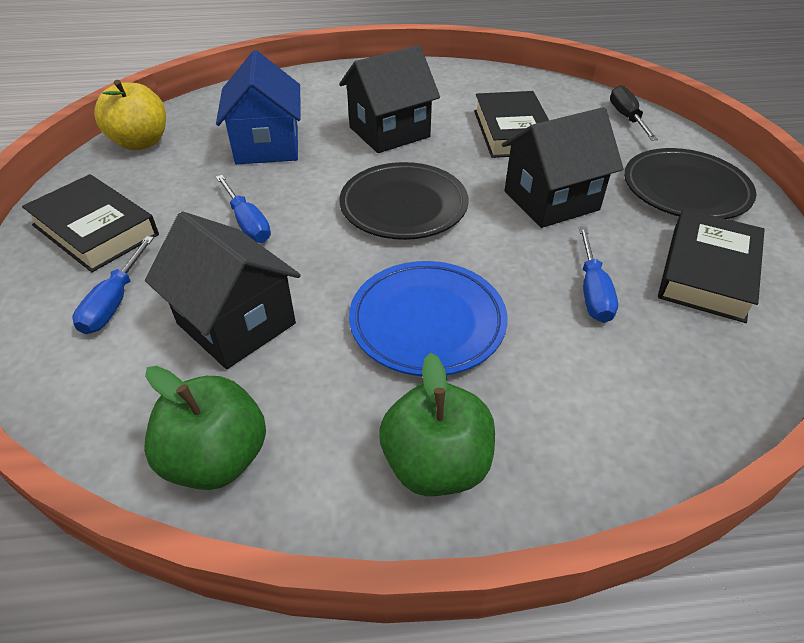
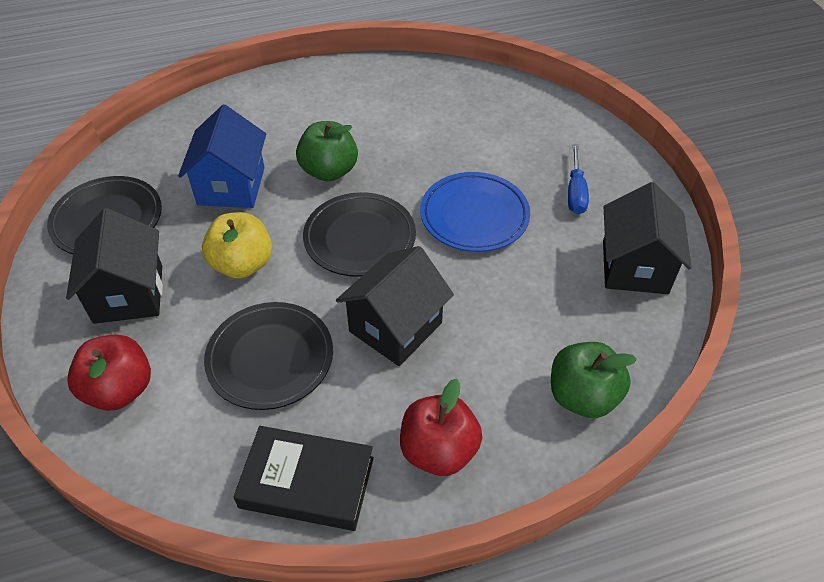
black book: 3 -> 1
black plate: 2 -> 3
black screwdriver: 1 -> 0
blue screwdriver: 3 -> 1
red apple: 0 -> 2

